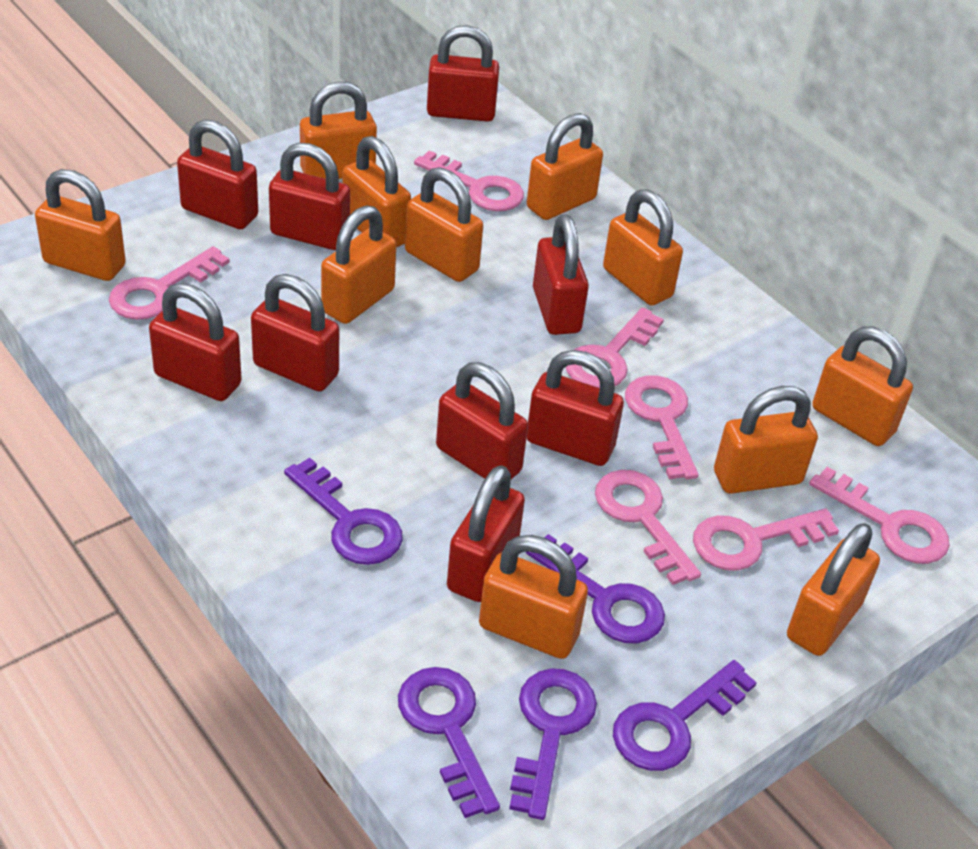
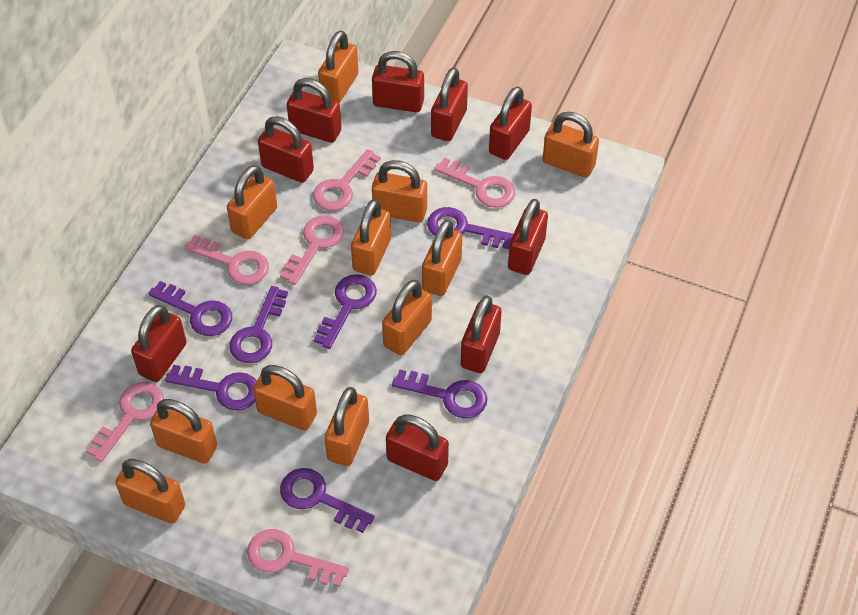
pink key: 7 -> 6
purple key: 5 -> 7

